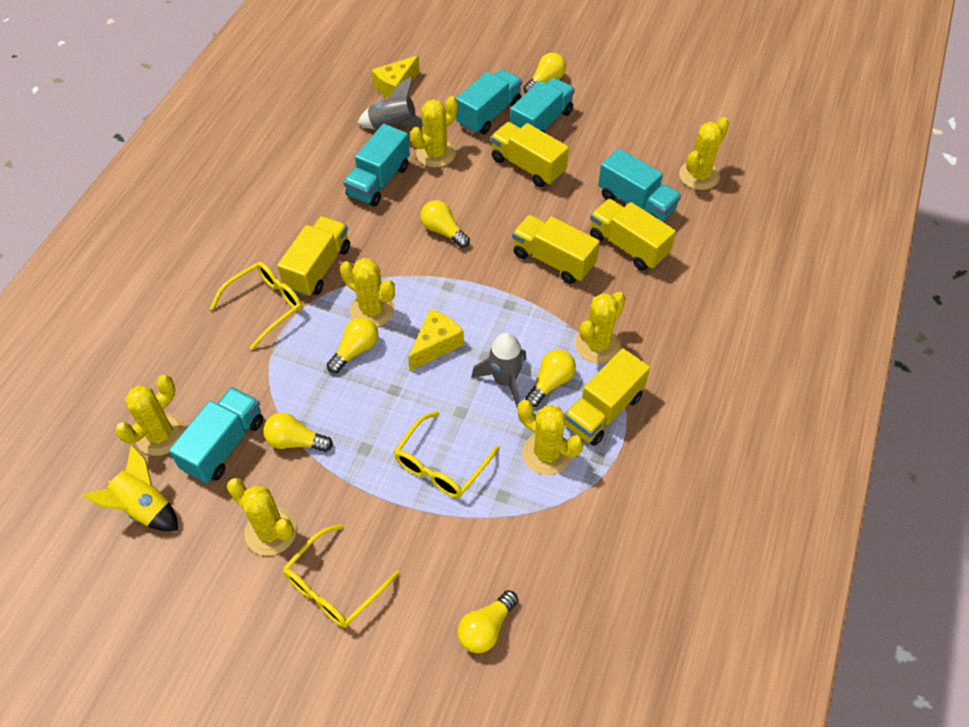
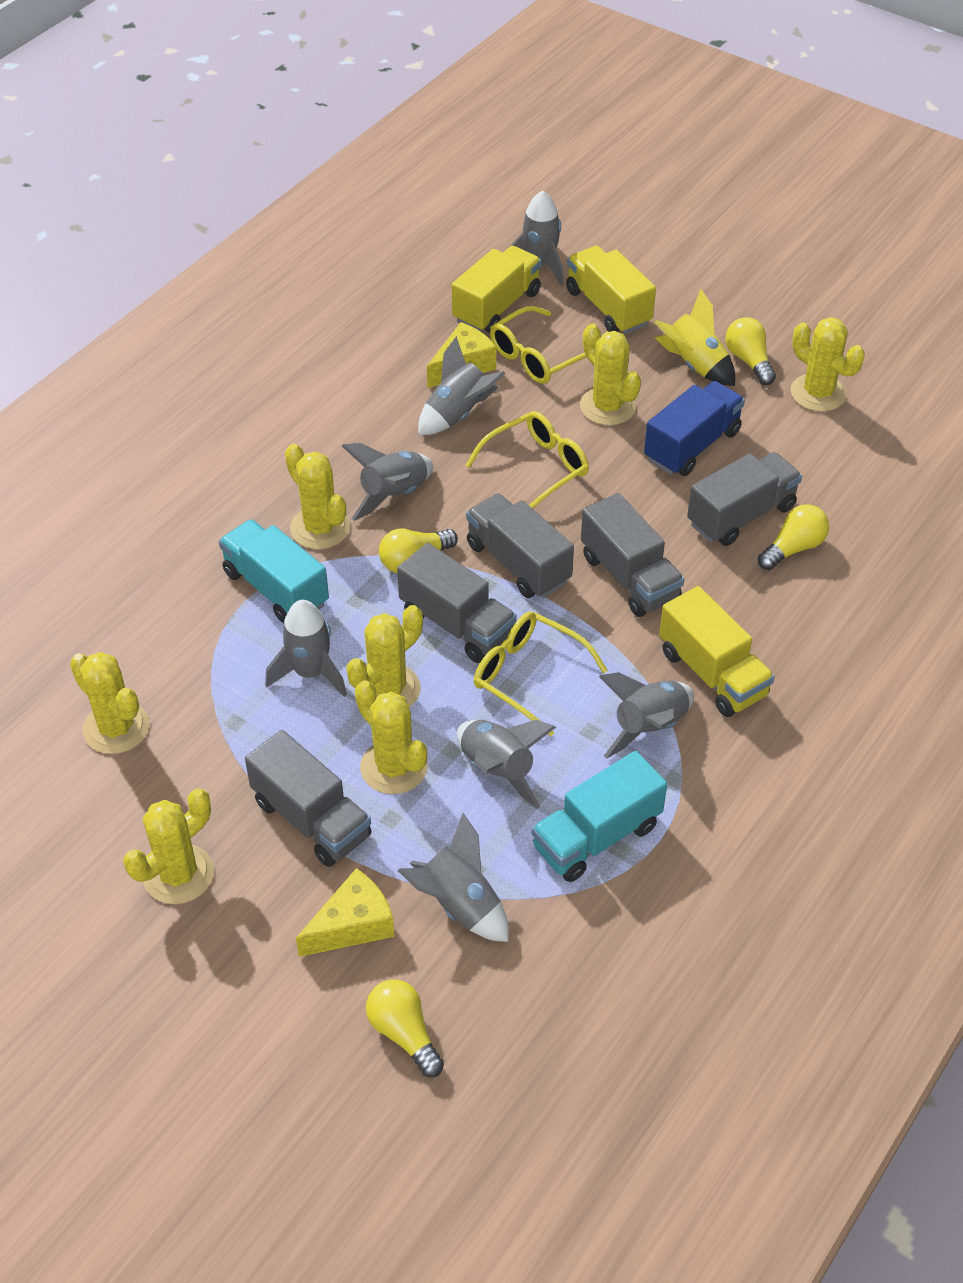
blue truck: 0 -> 1
grey rocket: 2 -> 7
grey truck: 0 -> 5
turquoise truck: 5 -> 2
yellow light bulb: 6 -> 4
yellow truck: 5 -> 3

